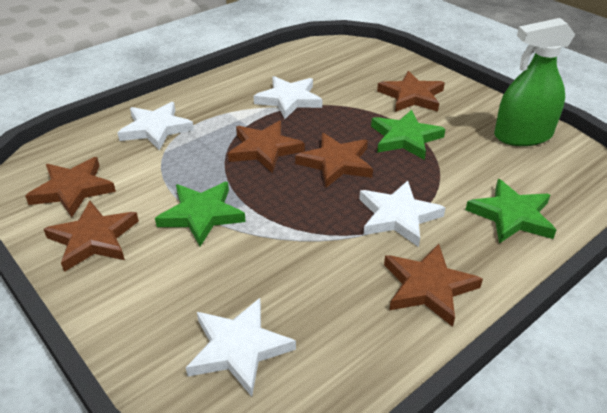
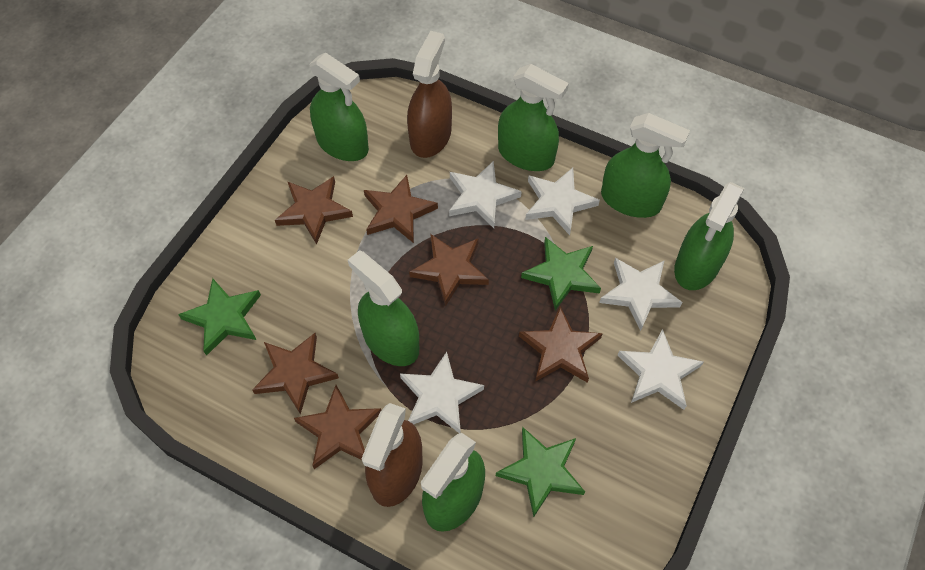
brown spray bottle: 0 -> 2
green spray bottle: 1 -> 6
white star: 4 -> 5

